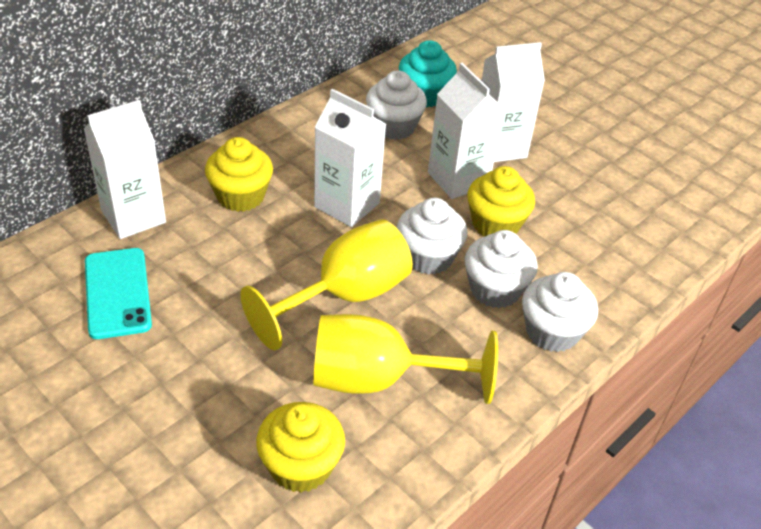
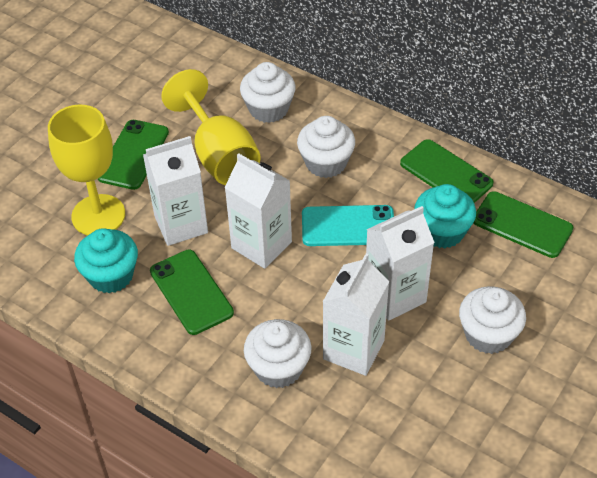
green phone: 0 -> 4
turquoise cupcake: 1 -> 2
yellow cupcake: 3 -> 0

